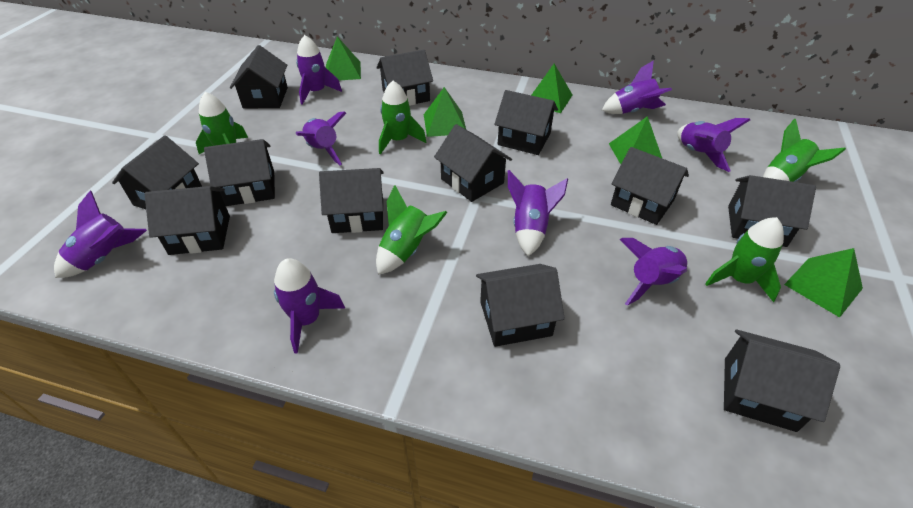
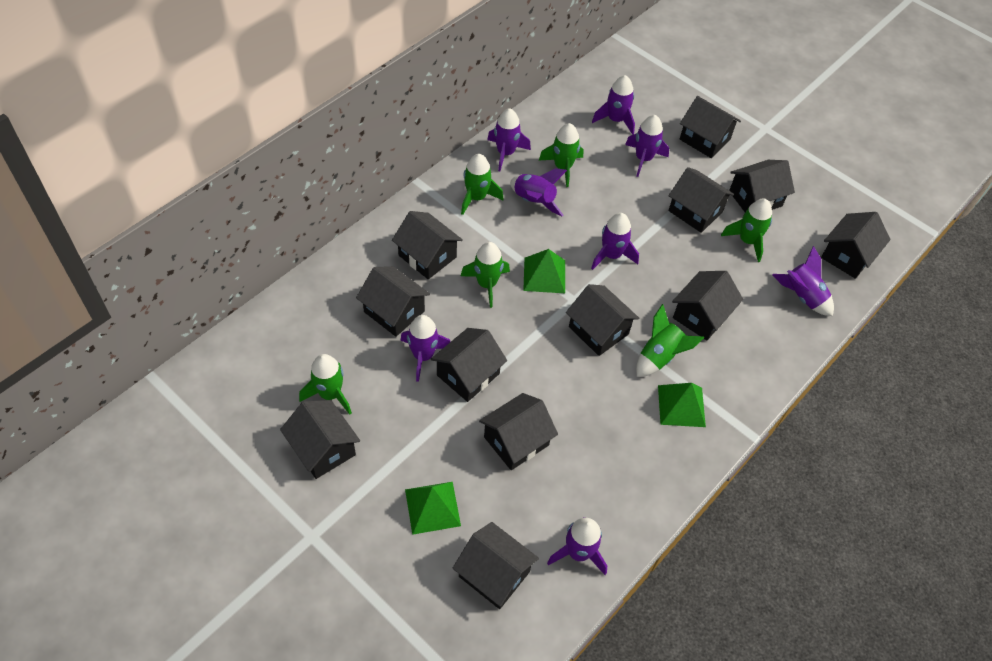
green pyramid: 5 -> 3
green rocket: 5 -> 6

